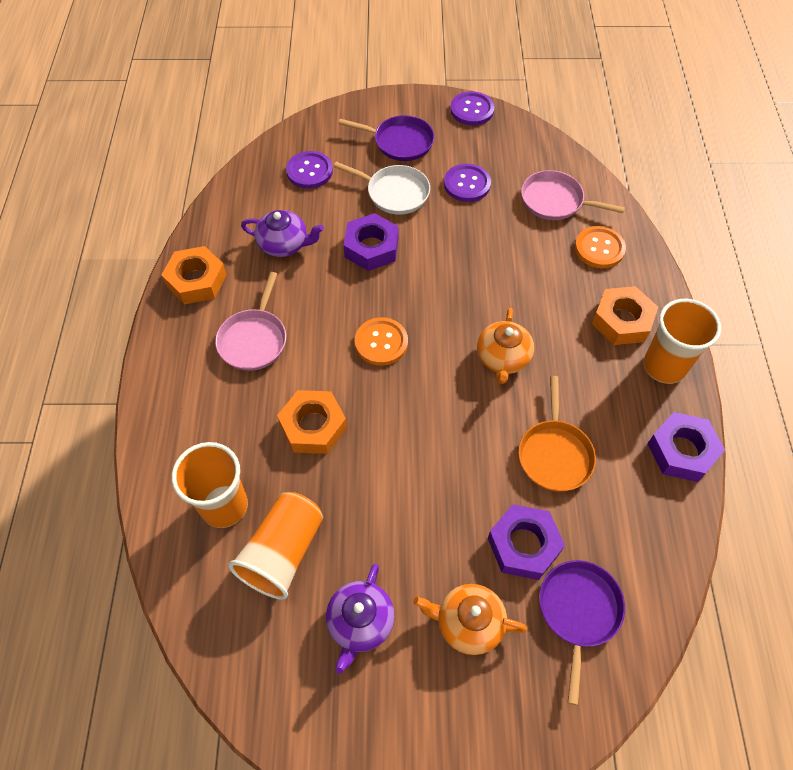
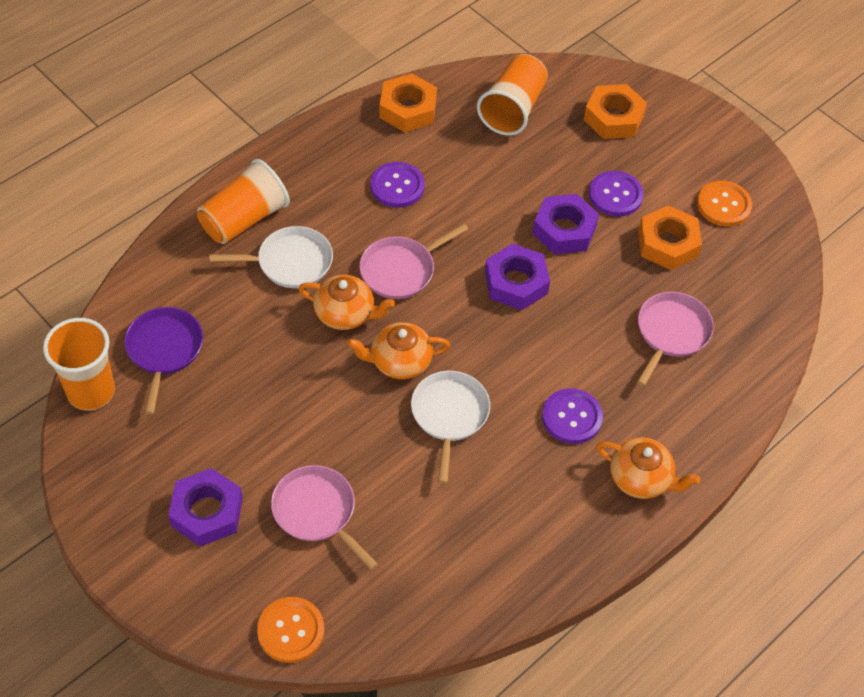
orange pan: 1 -> 0
orange teapot: 2 -> 3
pink pan: 2 -> 3
purple pan: 2 -> 1
purple teapot: 2 -> 0
white pan: 1 -> 2

